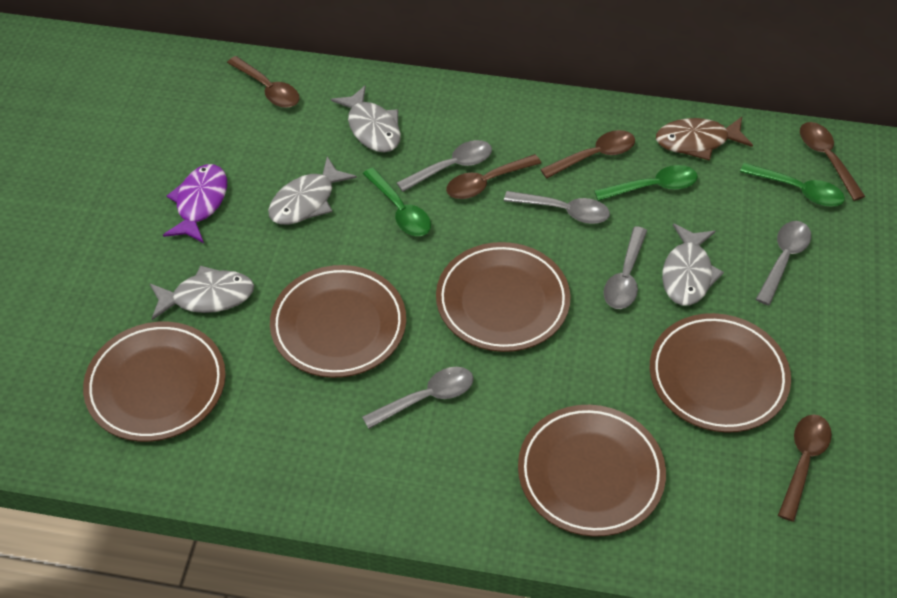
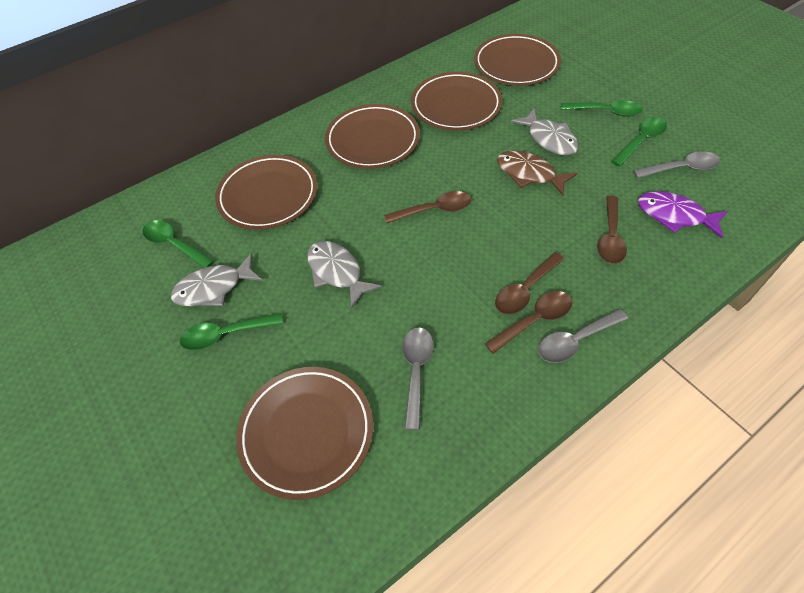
brown spoon: 5 -> 4
green spoon: 3 -> 4
grey fish: 4 -> 3
grey spoon: 5 -> 3

